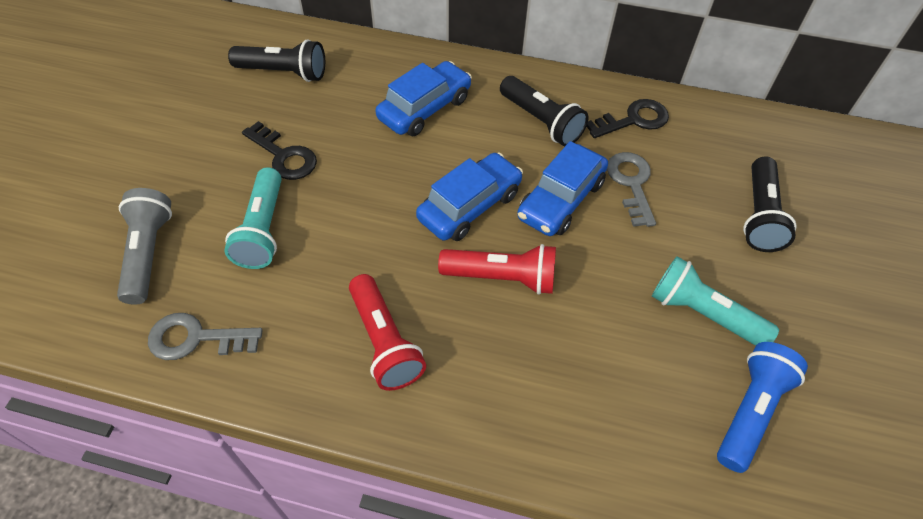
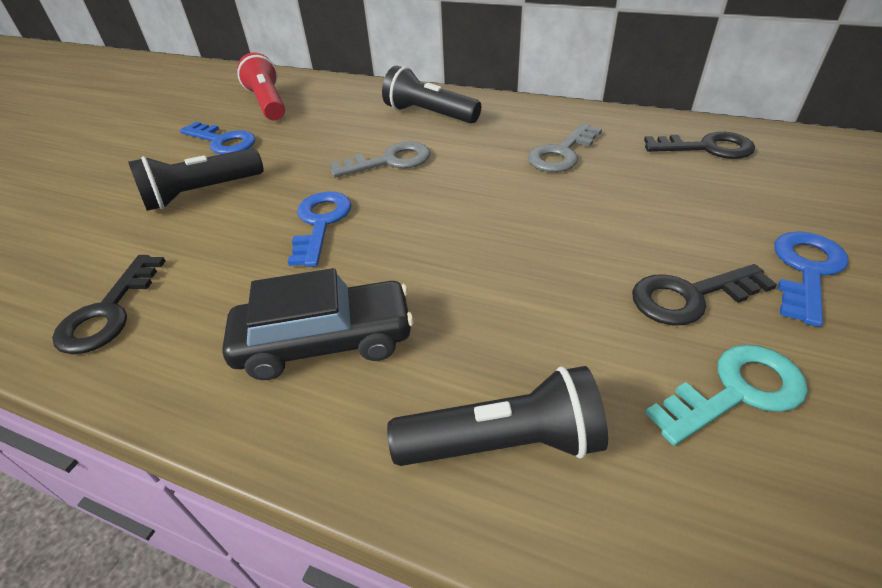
black car: 0 -> 1
black key: 2 -> 3
blue car: 3 -> 0
blue flashlight: 1 -> 0
blue key: 0 -> 3
grey flashlight: 1 -> 0
red flashlight: 2 -> 1
turquoise flashlight: 2 -> 0
turquoise key: 0 -> 1

